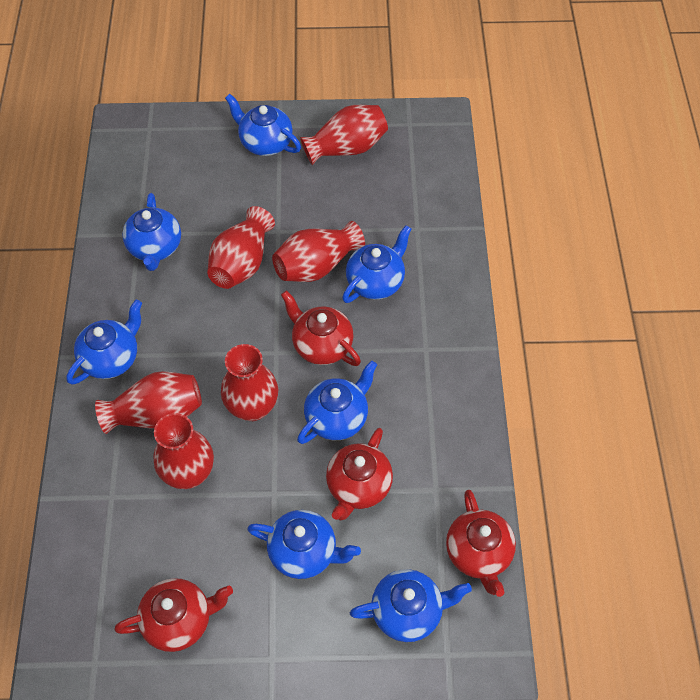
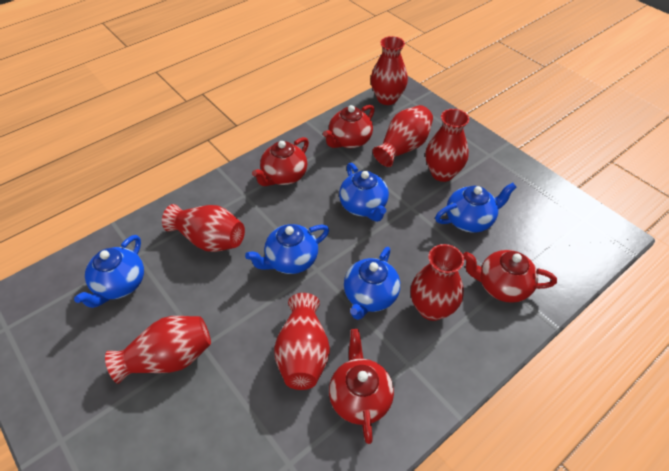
blue teapot: 7 -> 5
red vase: 6 -> 7

